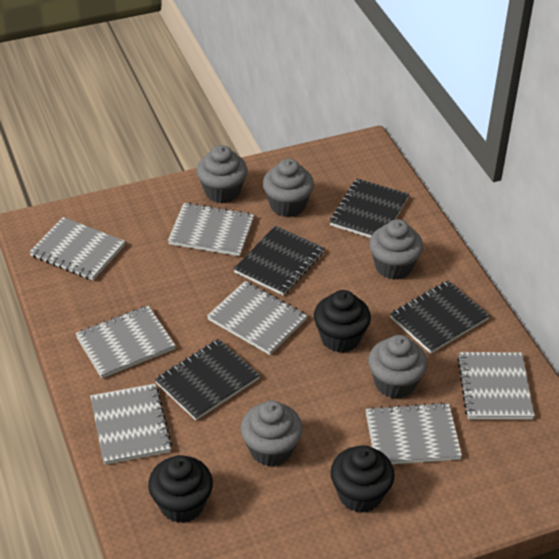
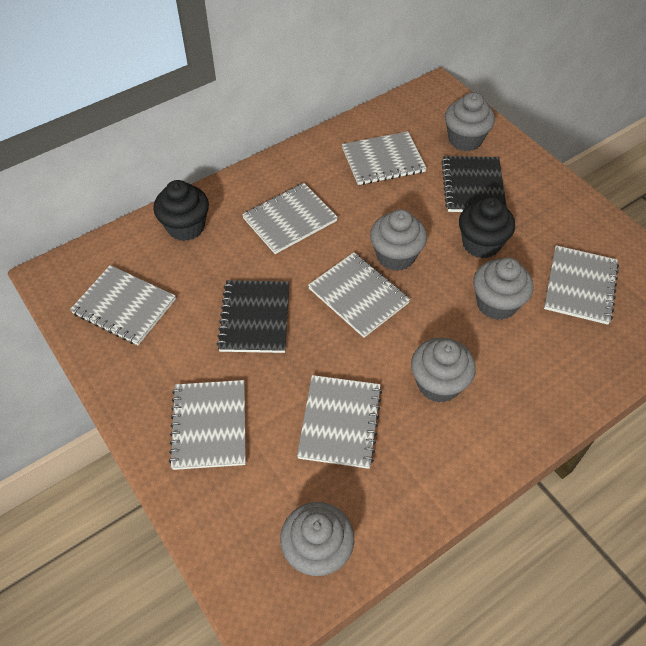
black cupcake: 3 -> 2
black notebook: 4 -> 2

